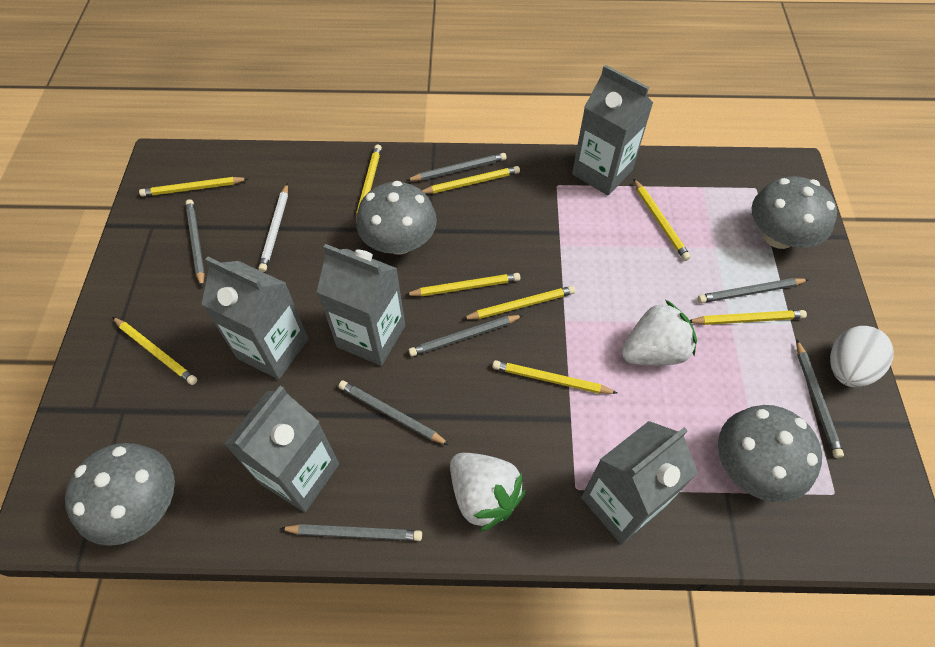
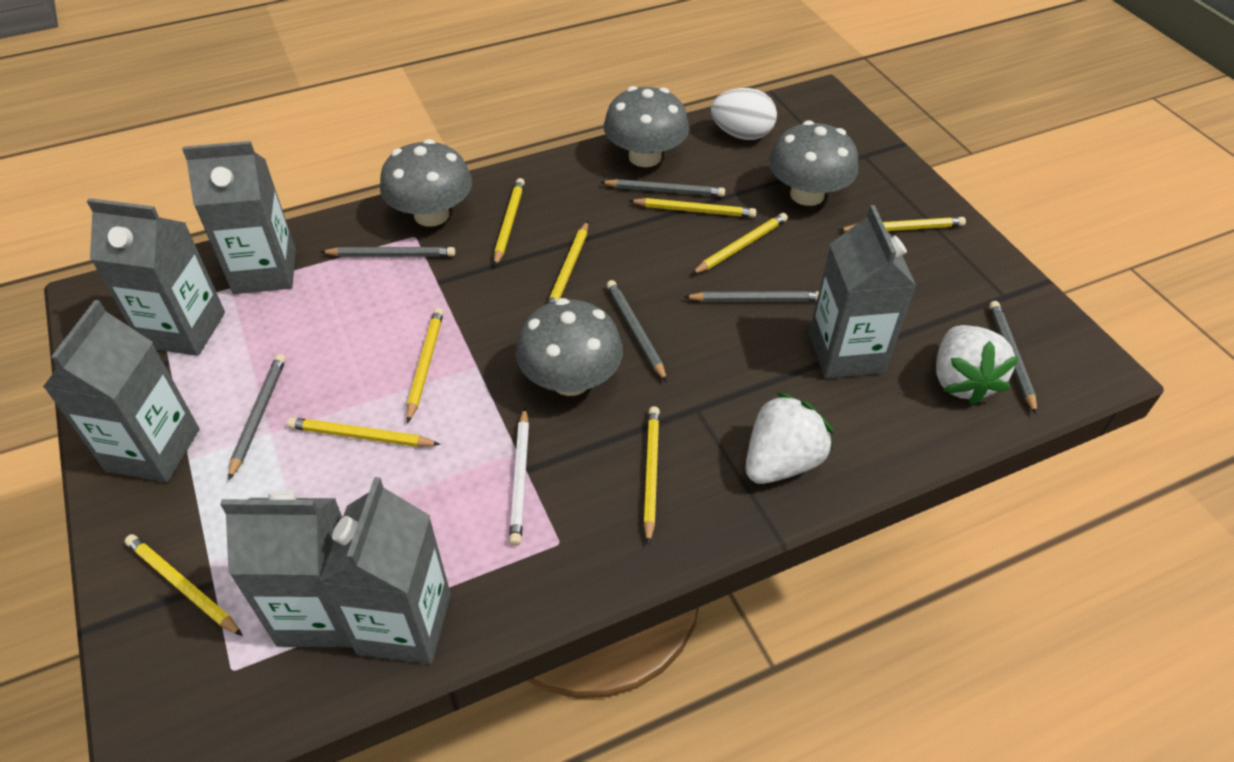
grey carton: 5 -> 6
grey pencil: 7 -> 6

